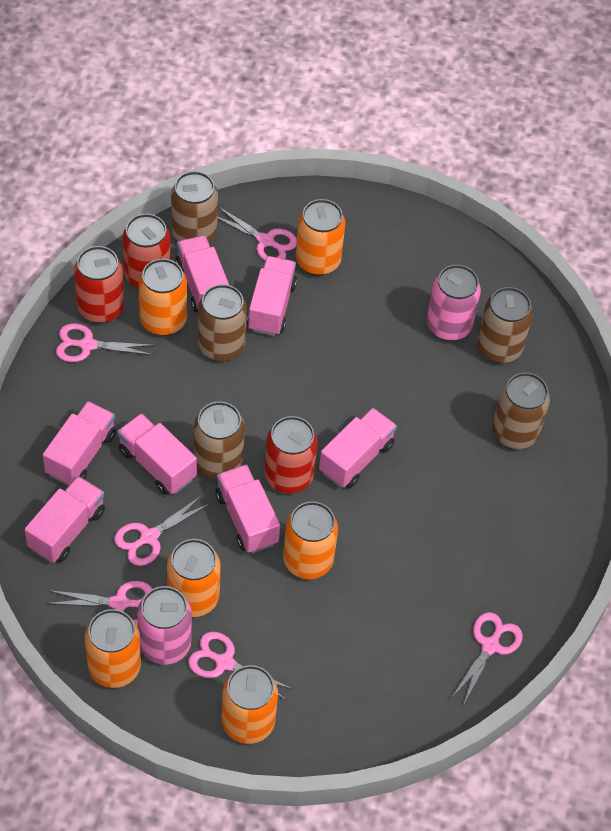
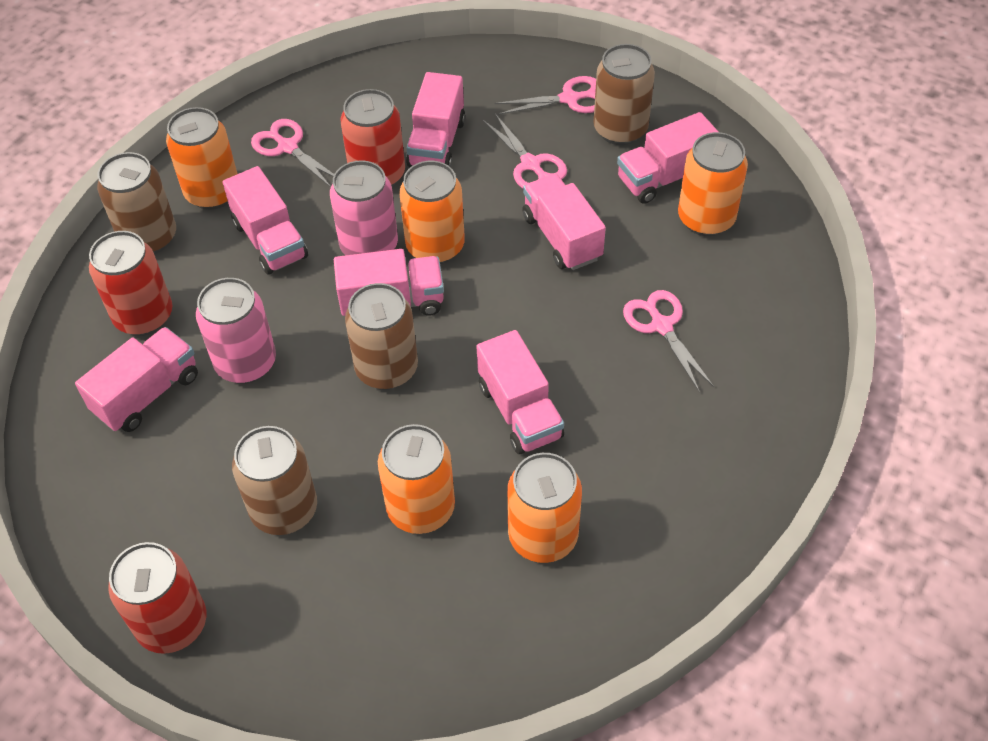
brown can: 5 -> 4
orange can: 6 -> 5
pink scissors: 6 -> 4

